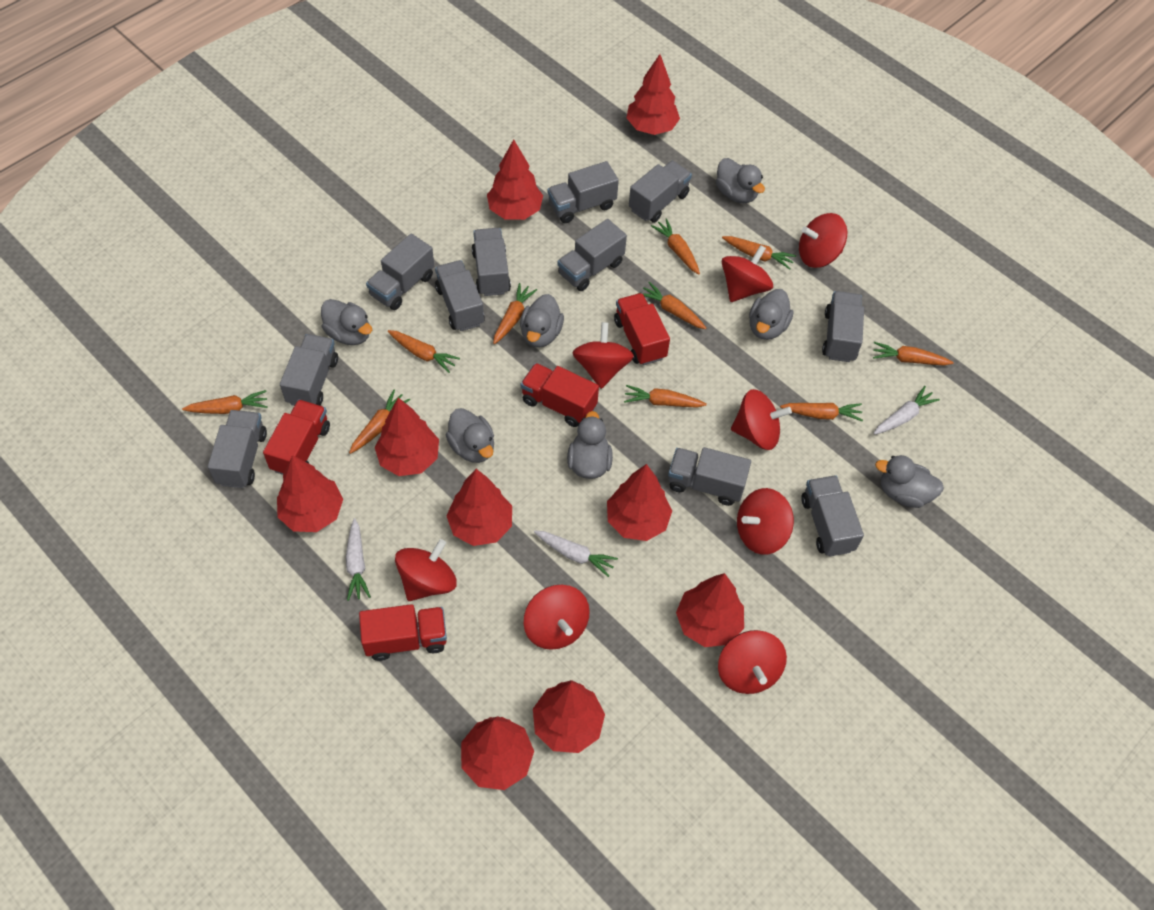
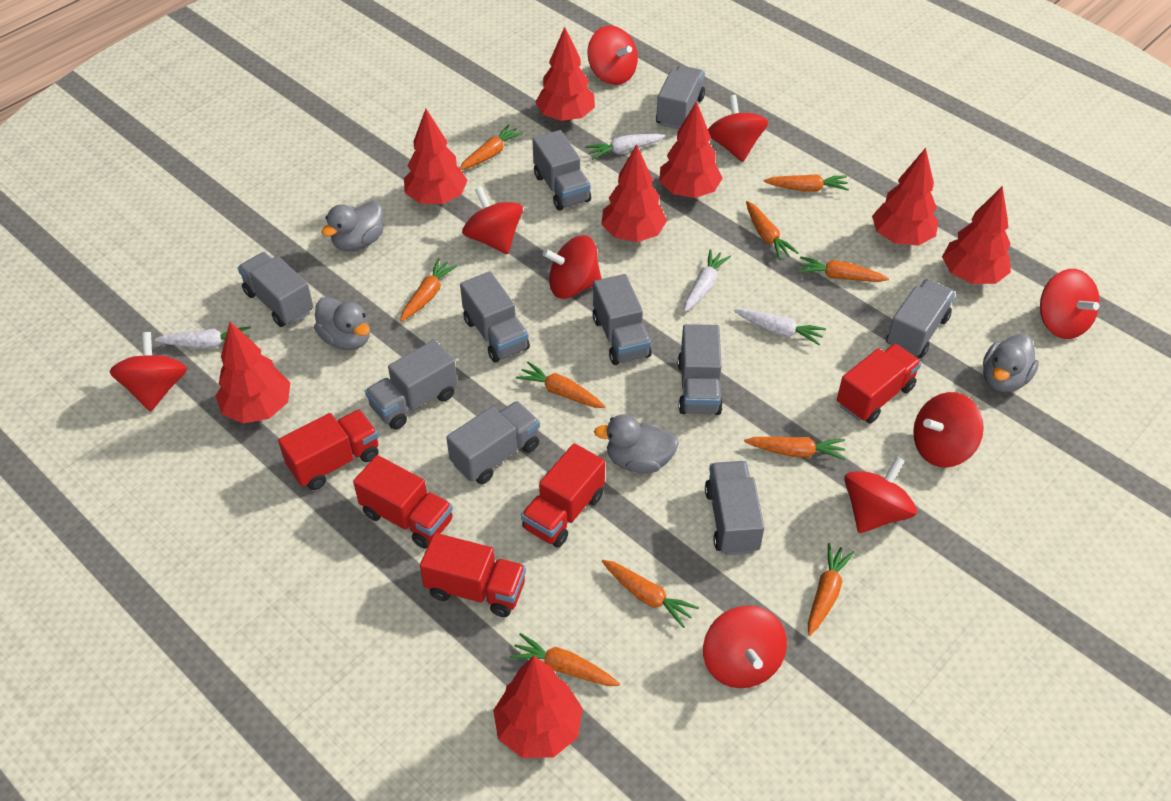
grey duck: 7 -> 4
grey truck: 11 -> 10
red spinning top: 8 -> 9
red tree: 9 -> 8
red truck: 4 -> 5
white carrot: 3 -> 4

